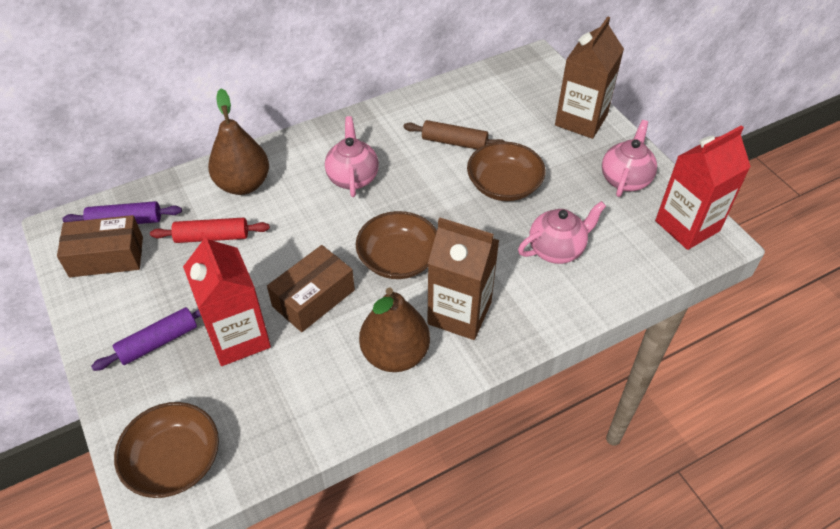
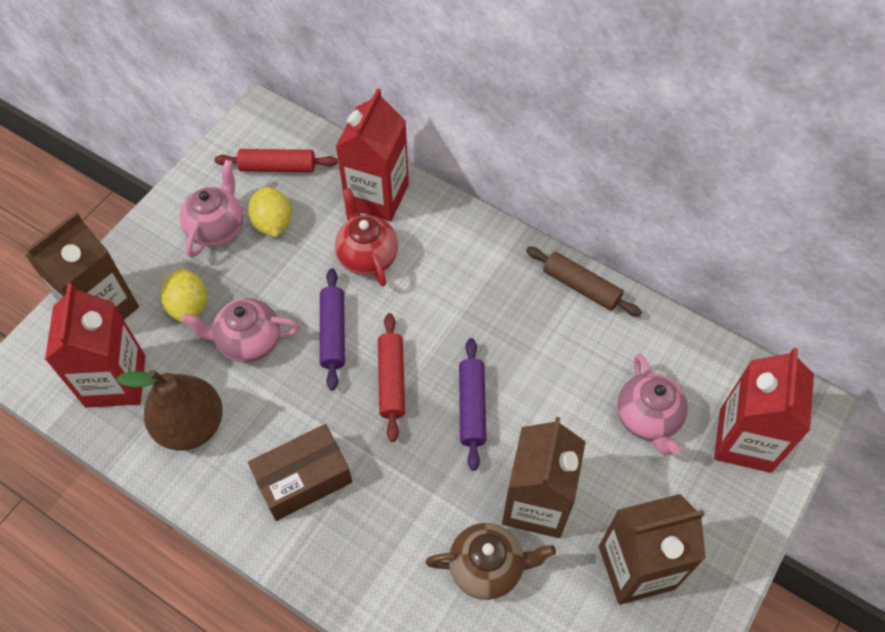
brown bowl: 3 -> 0
brown box: 2 -> 1
brown carton: 2 -> 3
brown pear: 2 -> 1
brown teapot: 0 -> 1
red carton: 2 -> 3
red rolling pin: 1 -> 2
red teapot: 0 -> 1
yellow lemon: 0 -> 2

